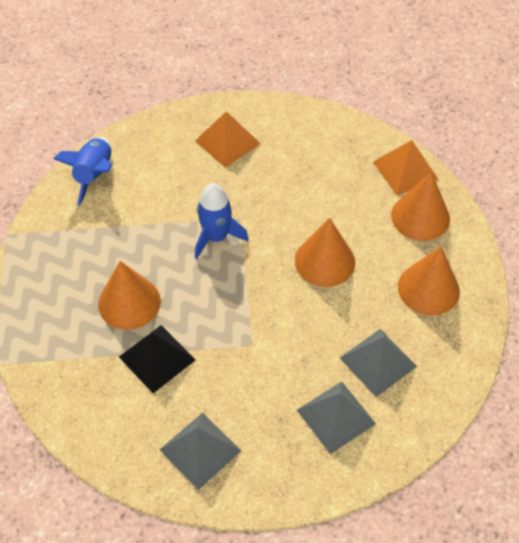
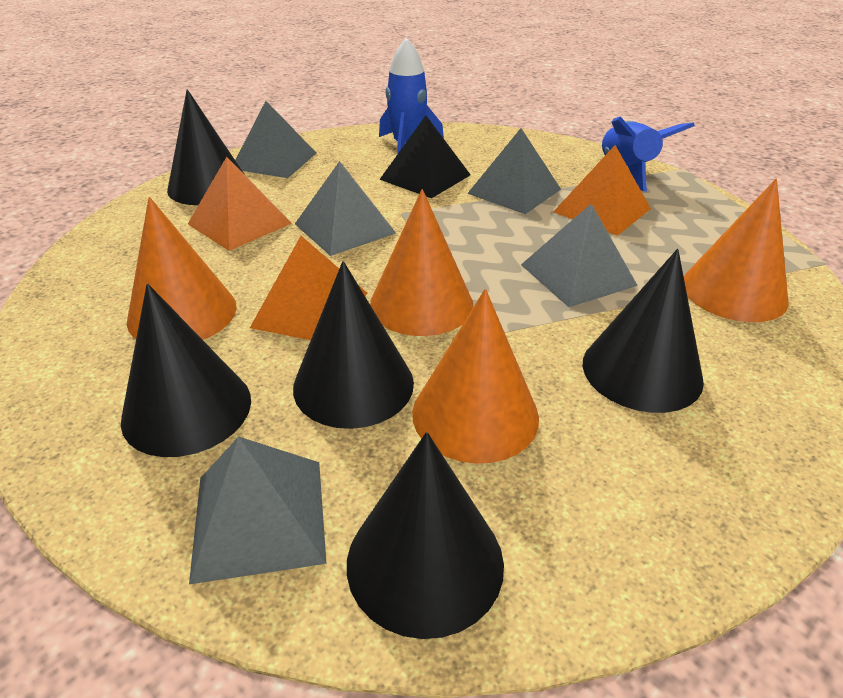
black cone: 0 -> 5
grey pyramid: 3 -> 5
orange pyramid: 2 -> 3

